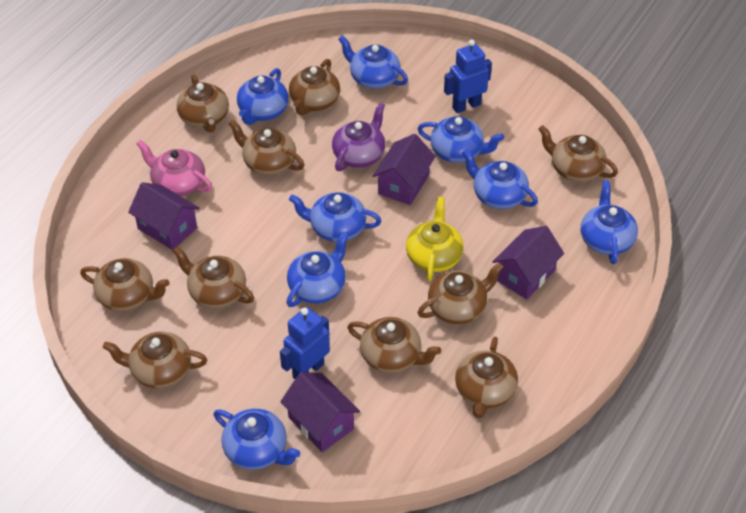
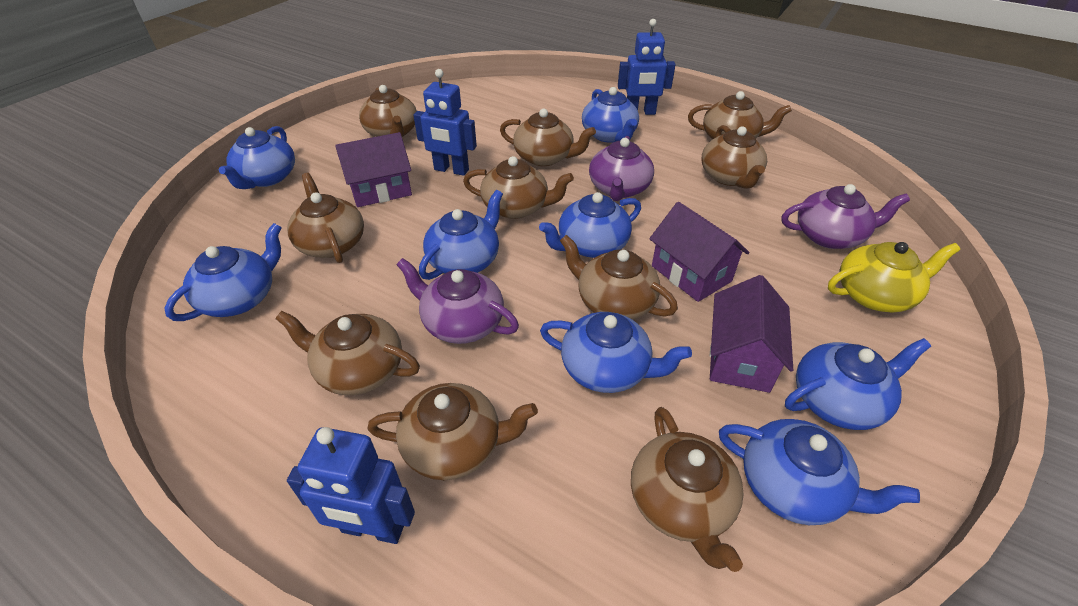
blue robot: 2 -> 3
pink teapot: 1 -> 0
purple house: 4 -> 3
purple teapot: 1 -> 3

